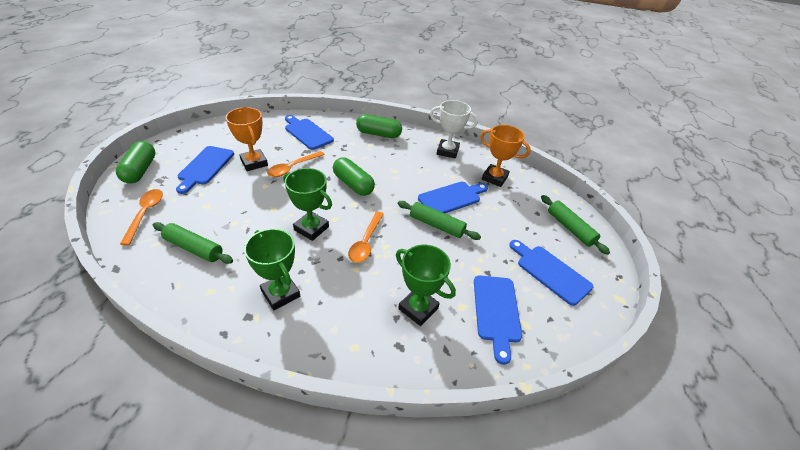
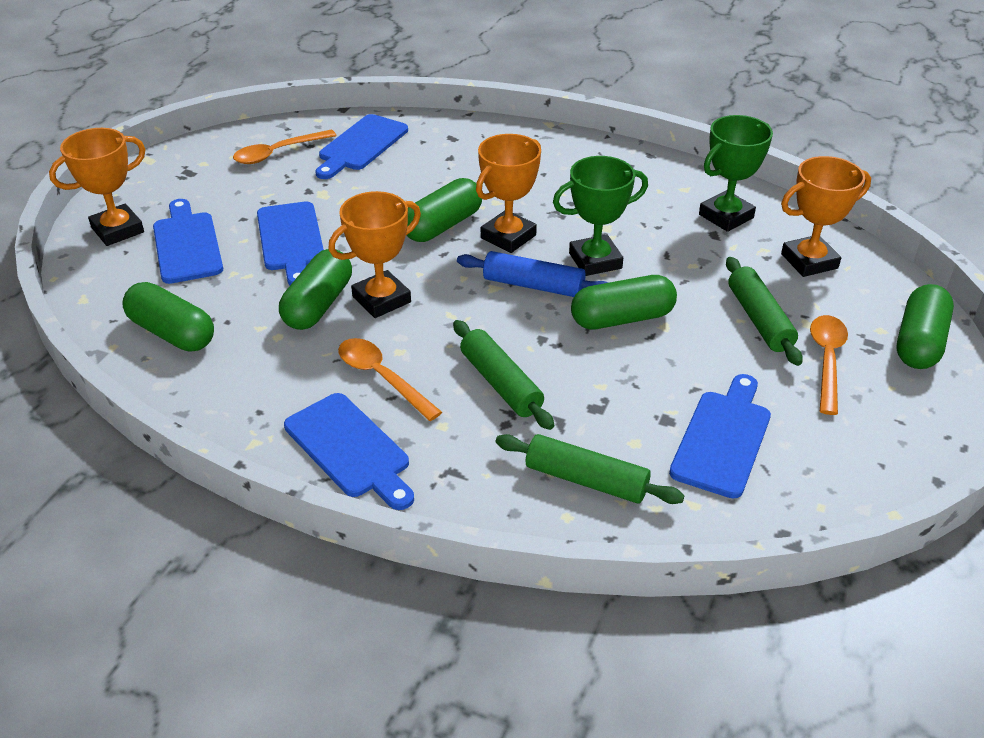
blue rolling pin: 0 -> 1
green capsule: 3 -> 5
green trophy: 3 -> 2
orange trophy: 2 -> 4
white trophy: 1 -> 0

